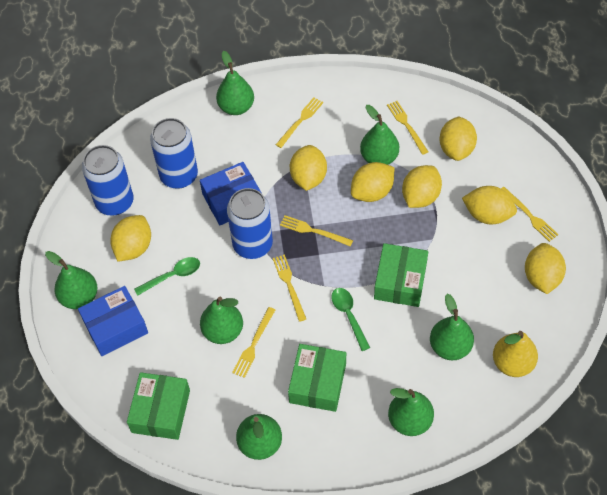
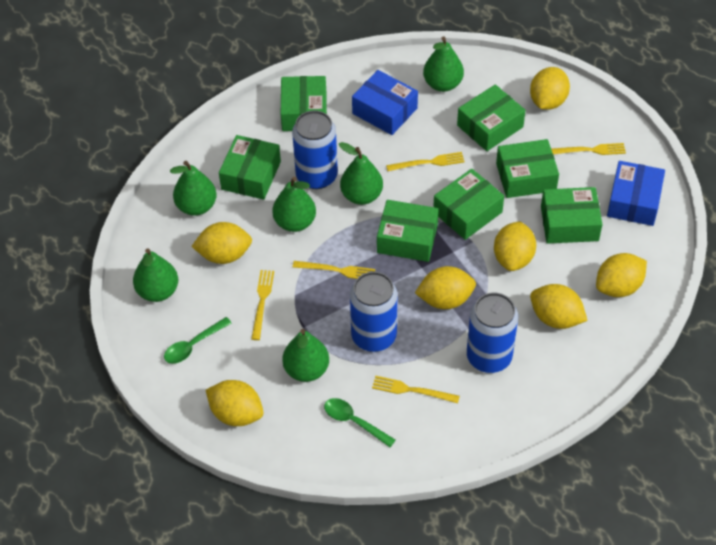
green box: 3 -> 7
green pear: 7 -> 6
yellow fork: 6 -> 5
yellow pear: 1 -> 0

